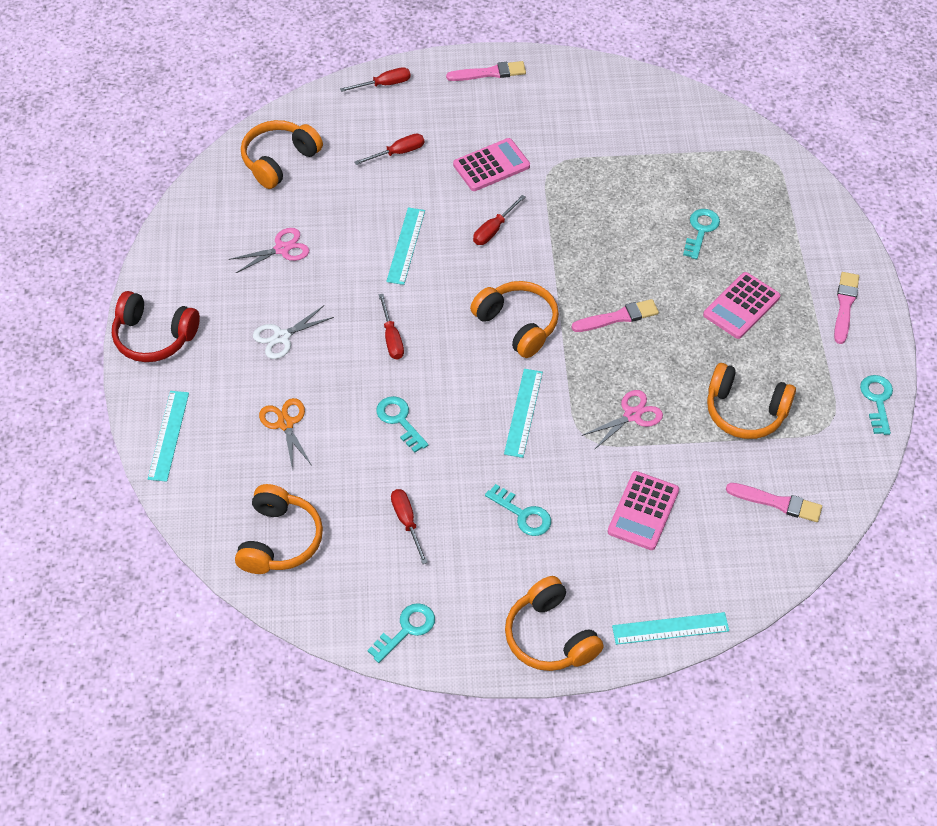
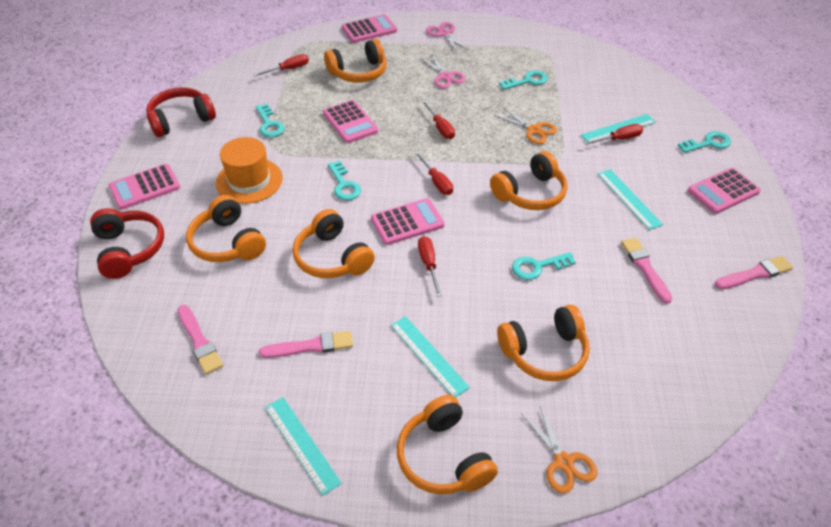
orange hat: 0 -> 1
orange headphones: 5 -> 6
orange scissors: 1 -> 2
pink calculator: 3 -> 5
red headphones: 1 -> 2
white scissors: 1 -> 0

